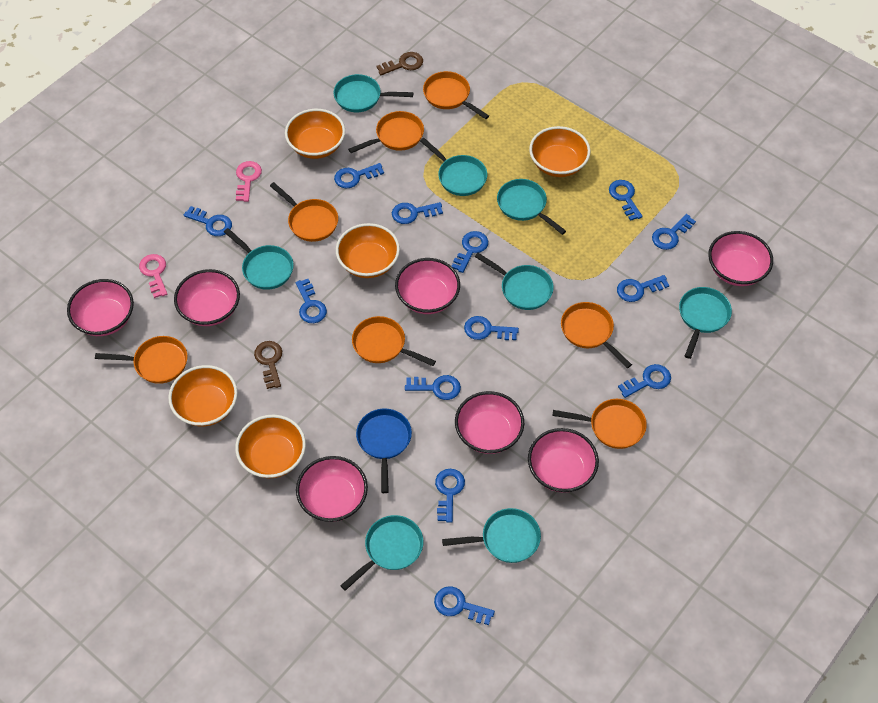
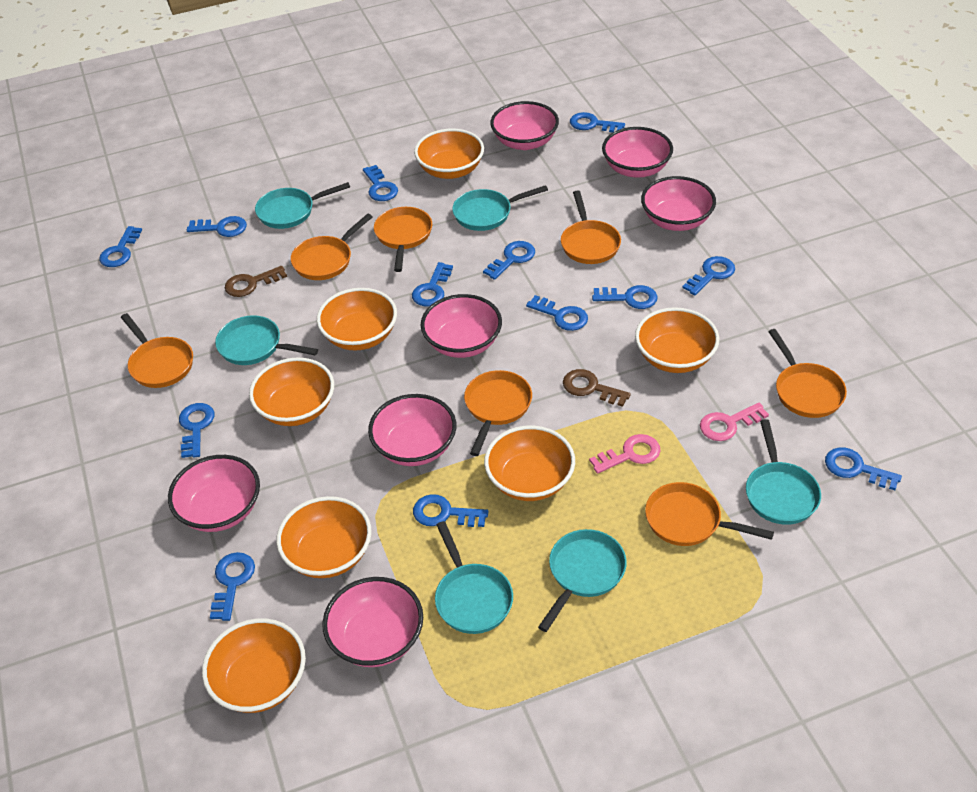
blue pan: 1 -> 0
orange bowl: 5 -> 7
turquoise pan: 8 -> 6

